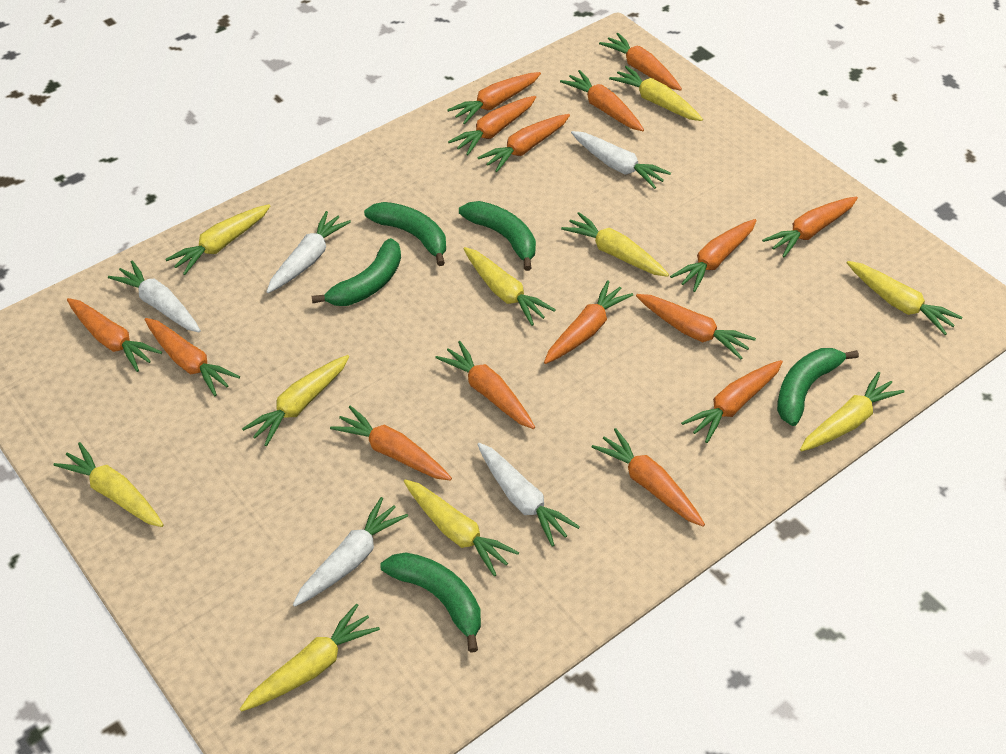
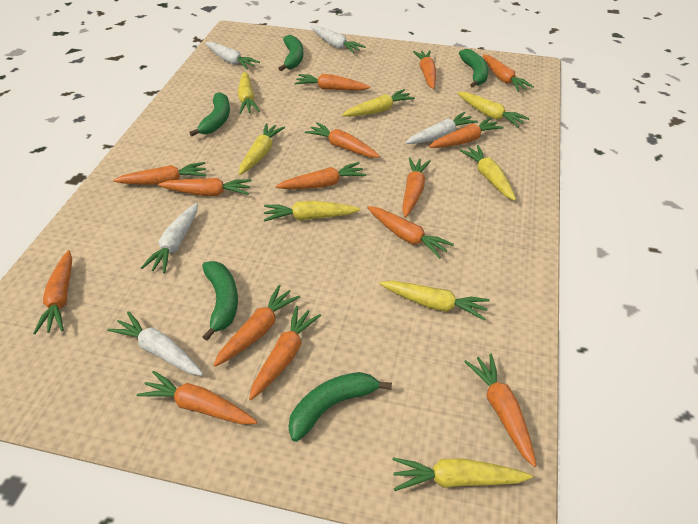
yellow carrot: 10 -> 8

